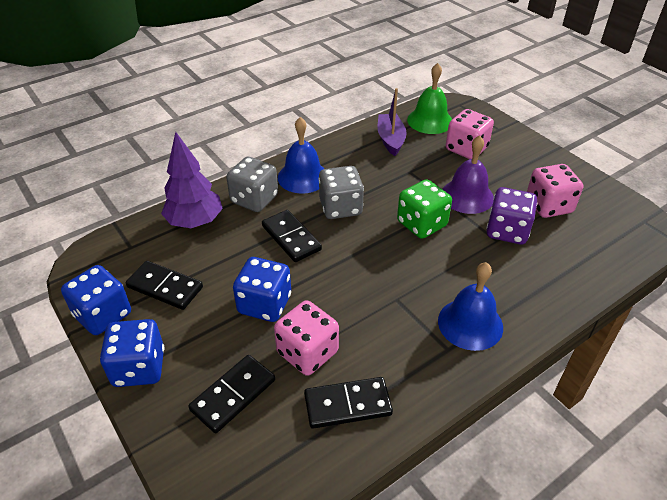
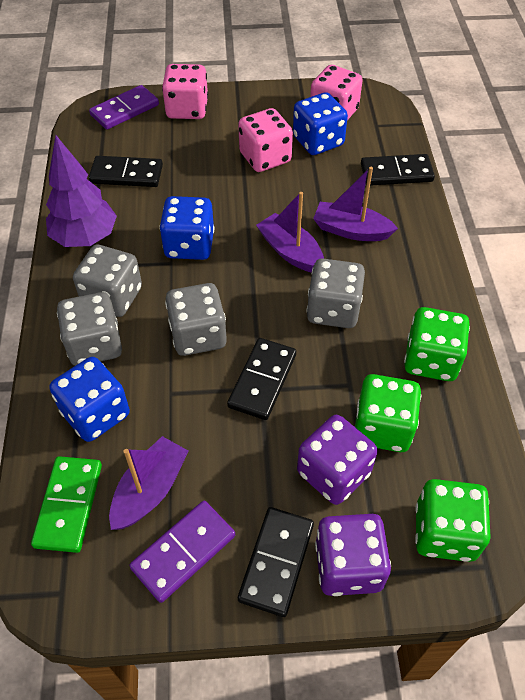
blue bell: 2 -> 0
green bell: 1 -> 0
green dice: 1 -> 3
green domino: 0 -> 1
grey dice: 2 -> 4
purple bell: 1 -> 0
purple boat: 1 -> 3
purple dice: 1 -> 2
purple domino: 0 -> 2

